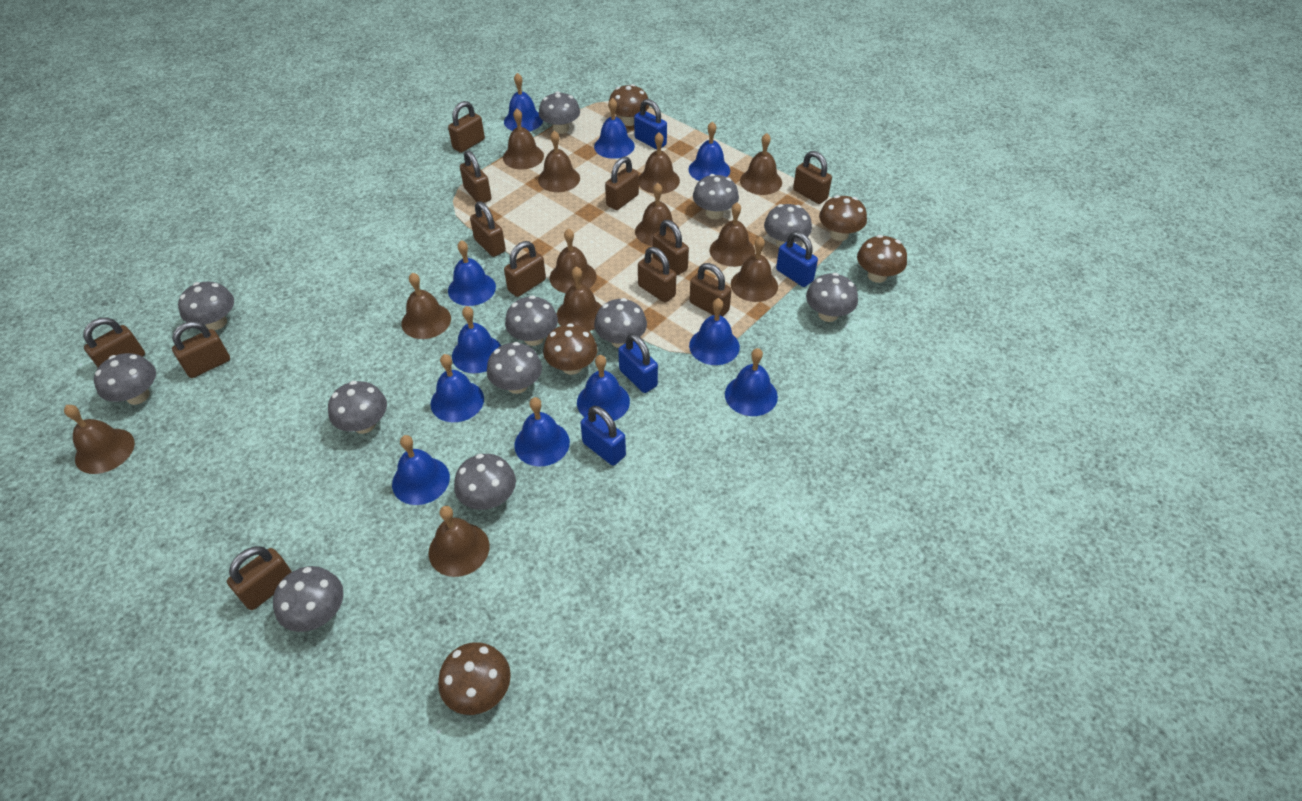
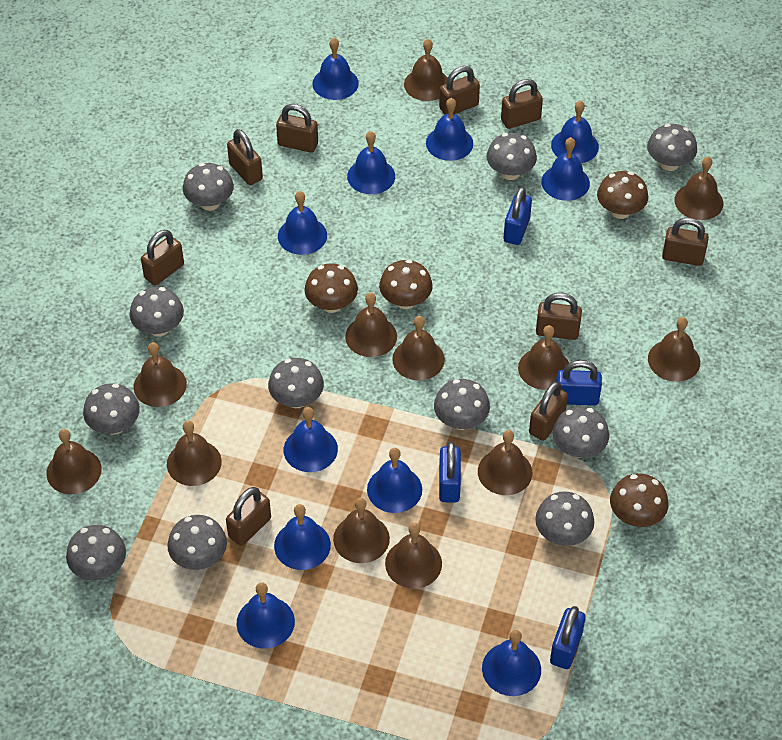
brown mushroom: 5 -> 4
brown padlock: 12 -> 9
grey mushroom: 12 -> 11

